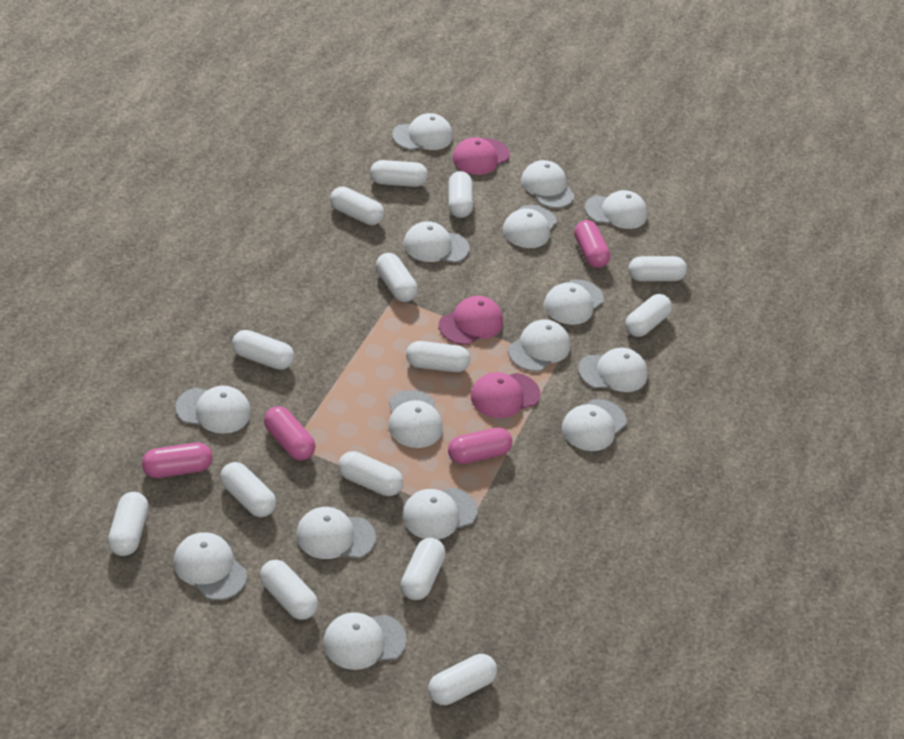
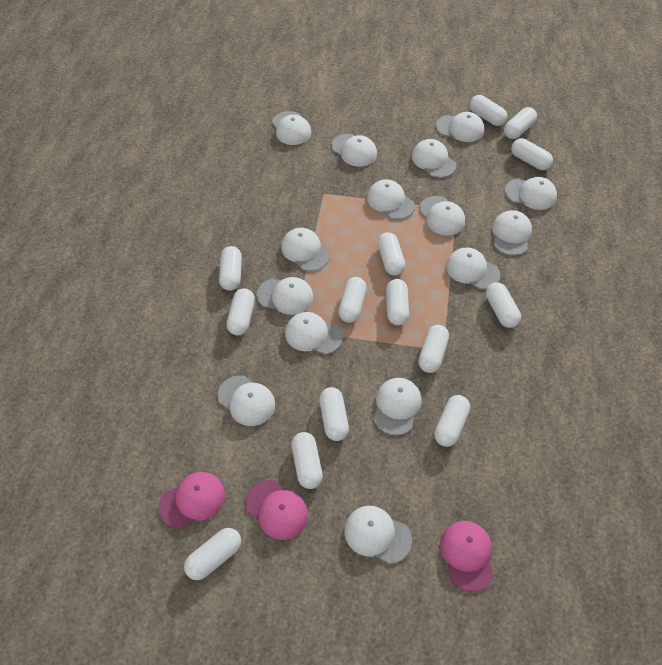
pink capsule: 4 -> 0

